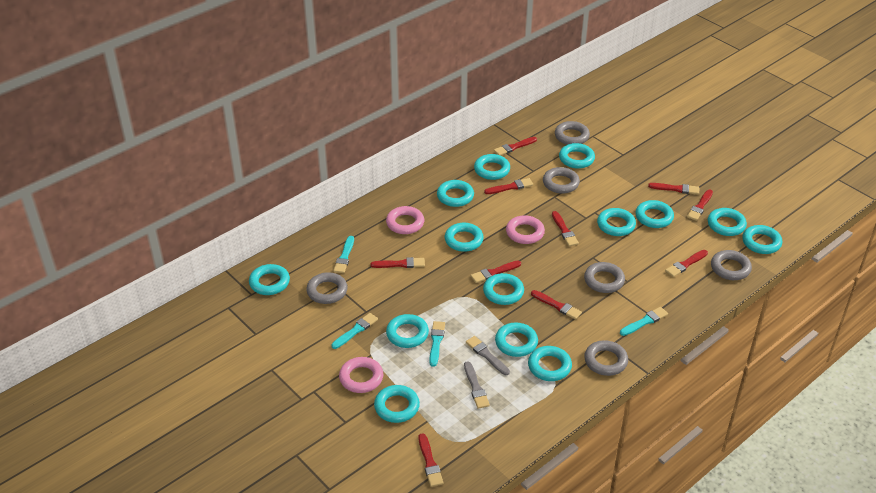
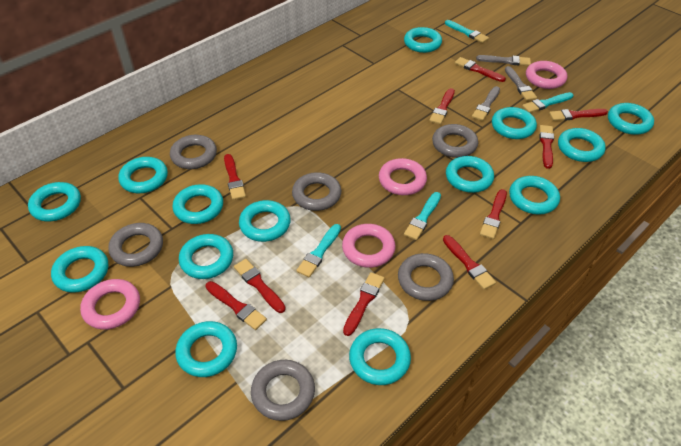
grey brush: 2 -> 3
pink ring: 3 -> 4

